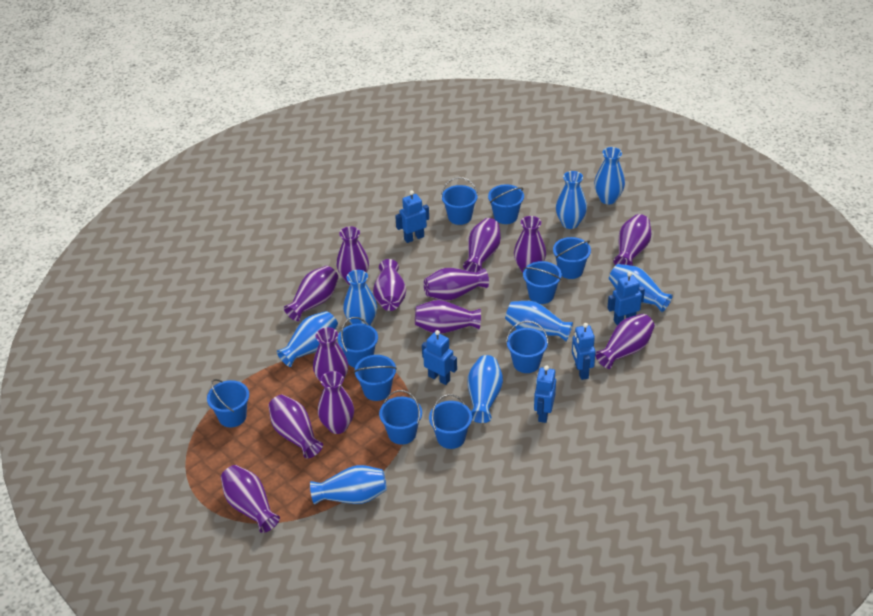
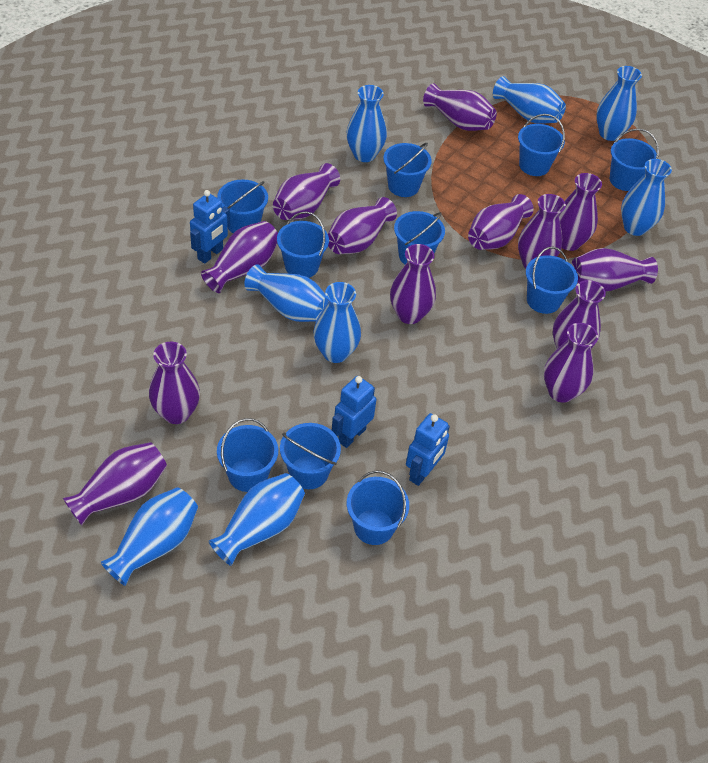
blue robot: 5 -> 3

